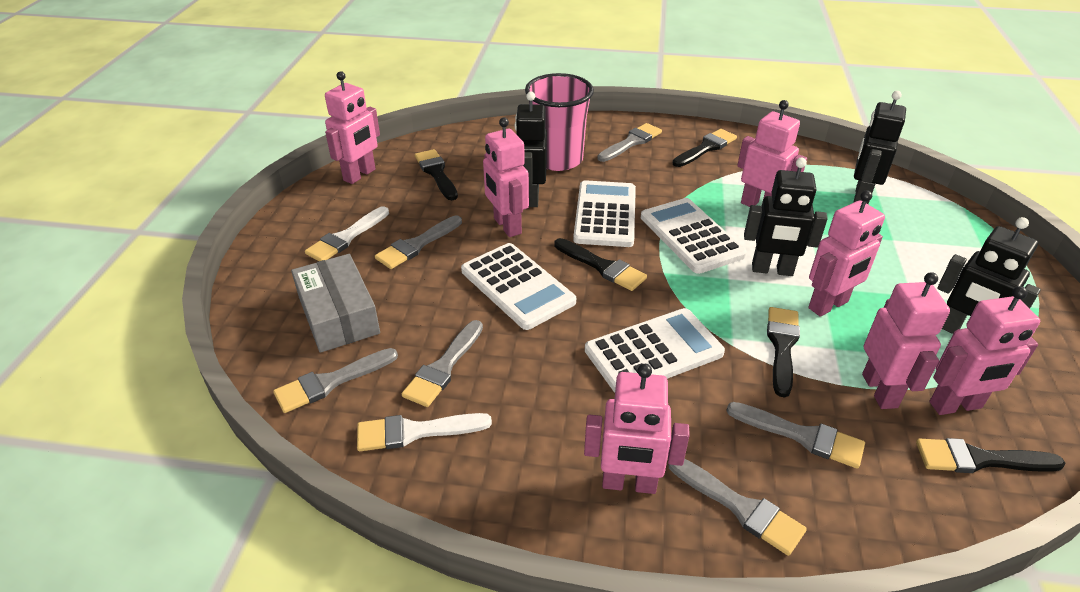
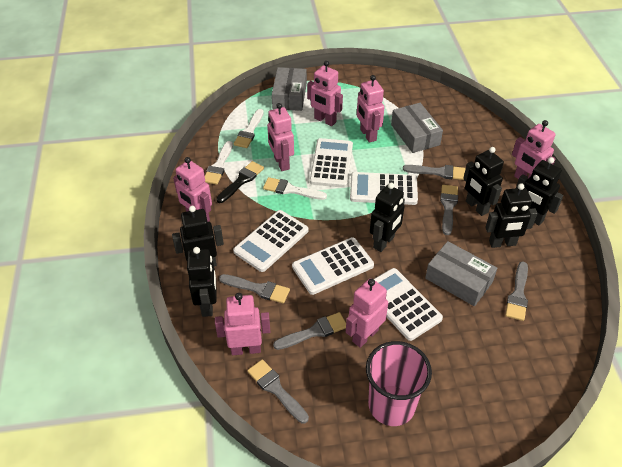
black brush: 5 -> 1
black robot: 4 -> 6
grey box: 1 -> 3
white brush: 2 -> 3
white calculator: 4 -> 5

